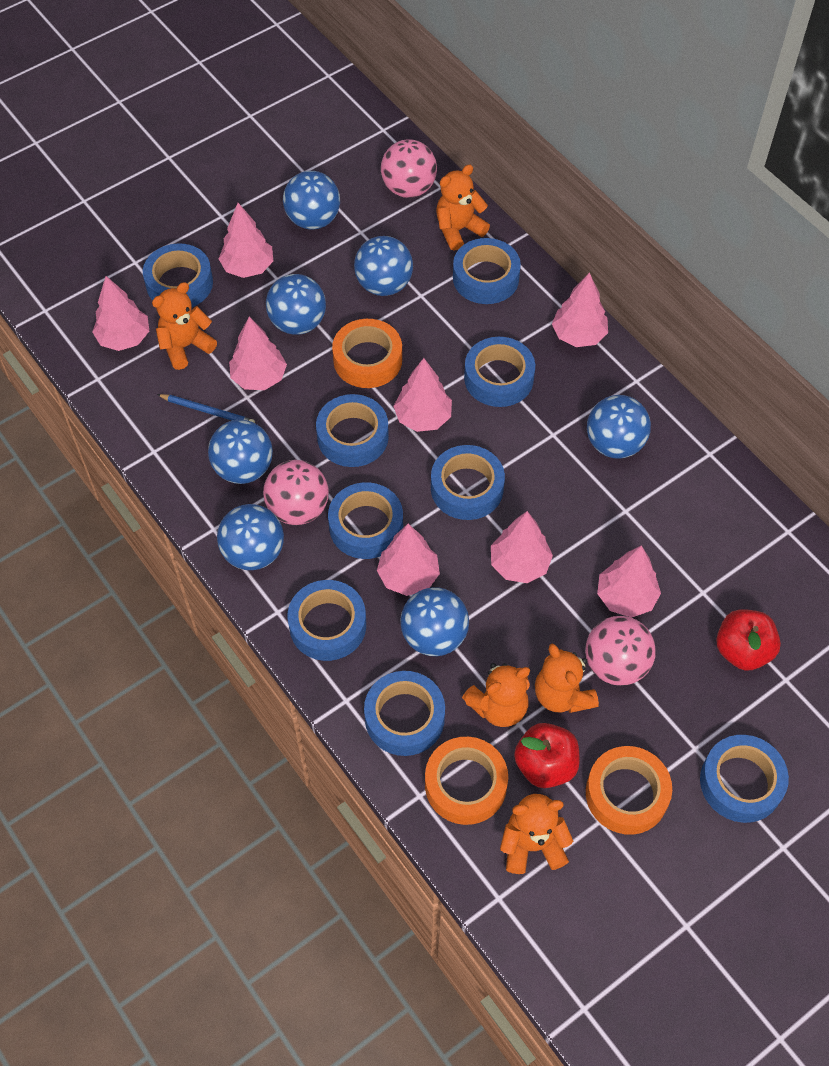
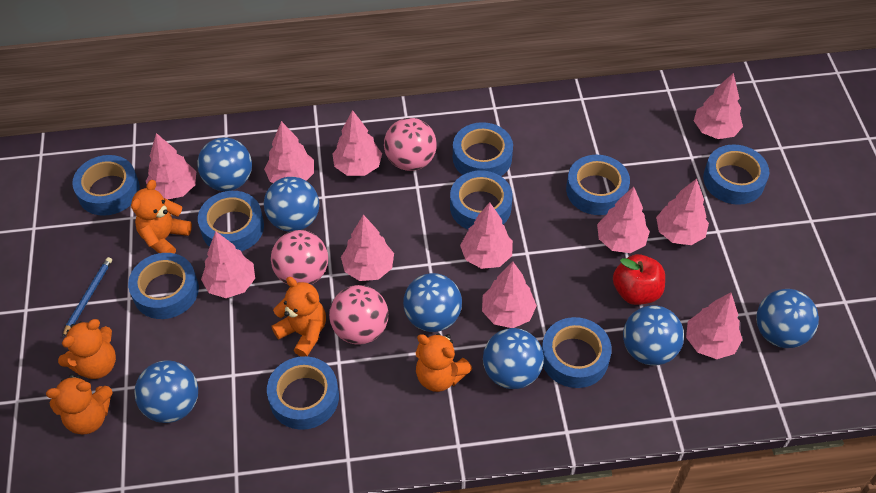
orange tape: 3 -> 0
pink tree: 8 -> 11
red apple: 2 -> 1

